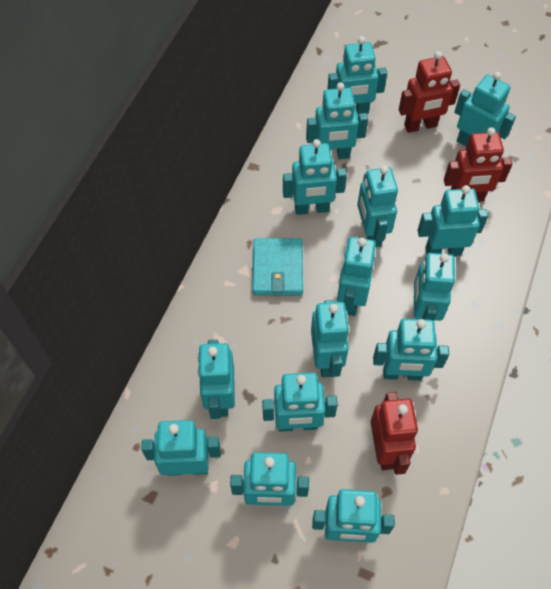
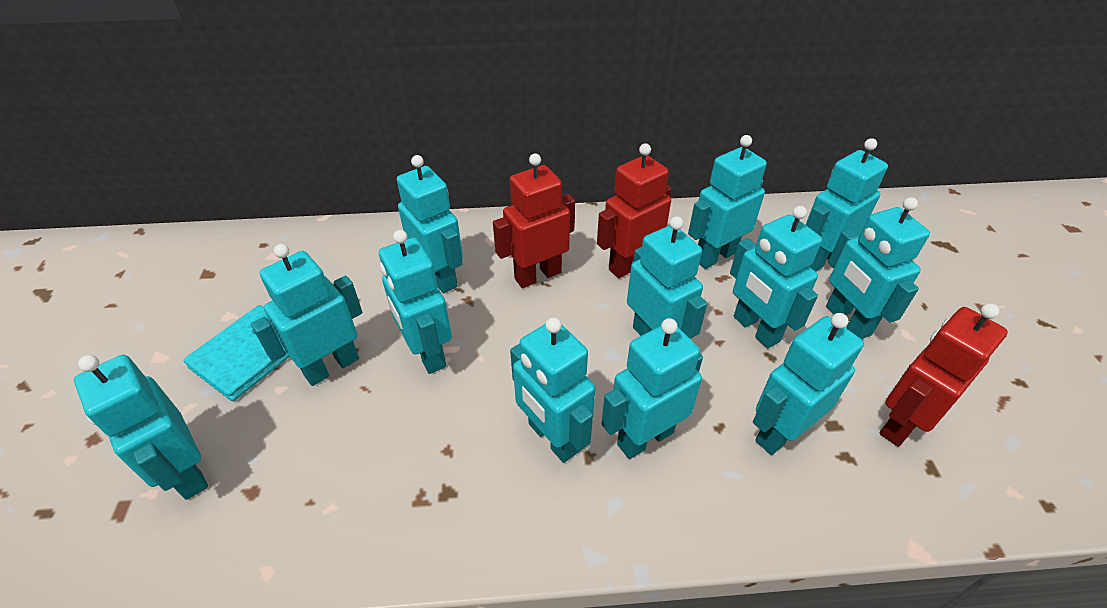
turquoise robot: 15 -> 12

